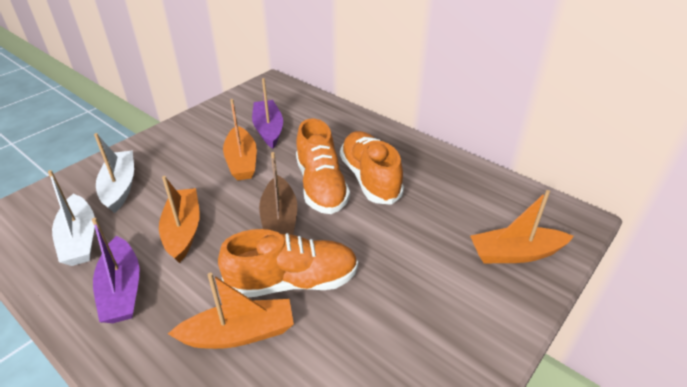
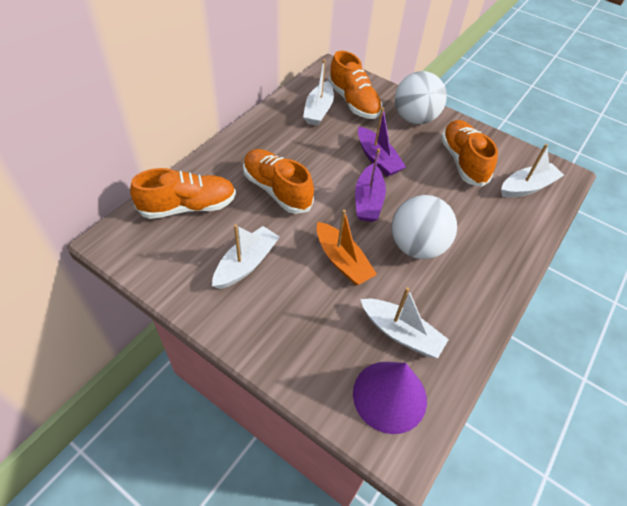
brown boat: 1 -> 0
orange boat: 4 -> 1
orange shoe: 3 -> 4
purple cone: 0 -> 1
white ball: 0 -> 2
white boat: 2 -> 4

